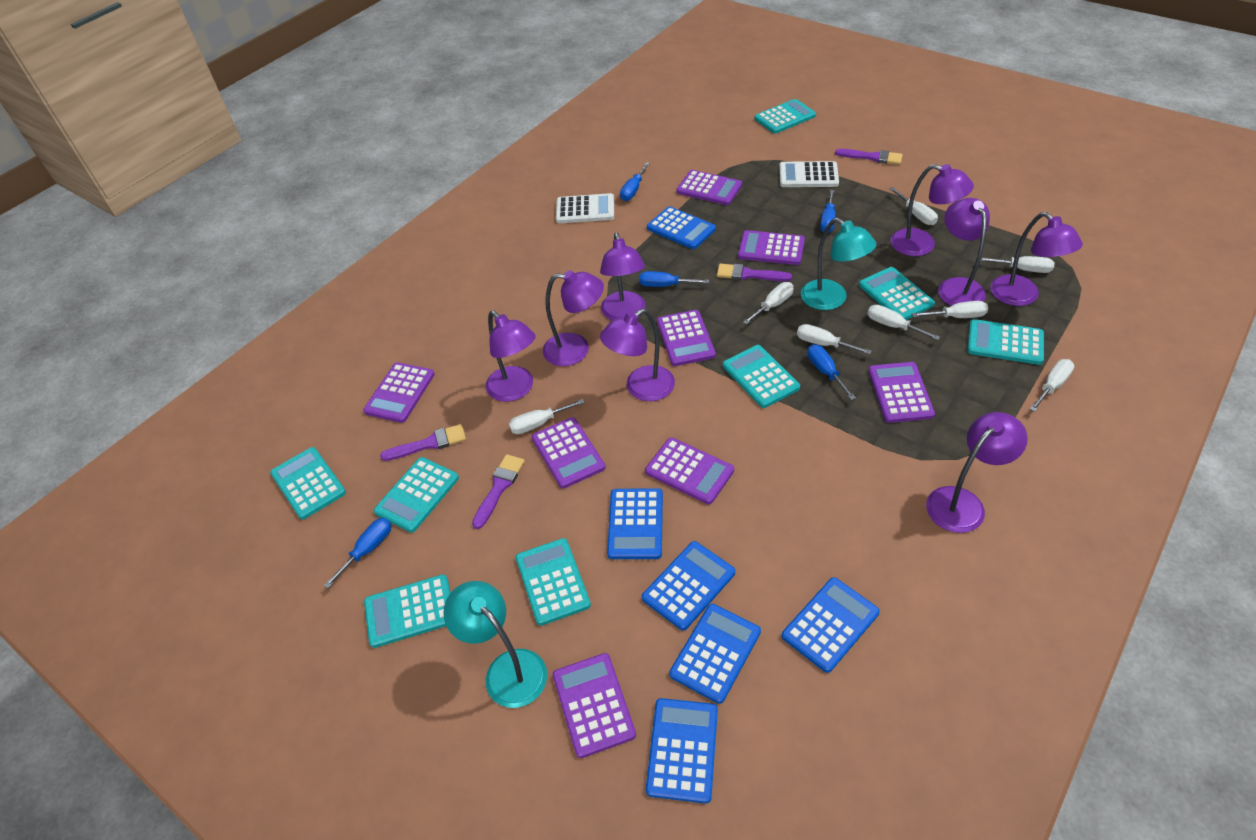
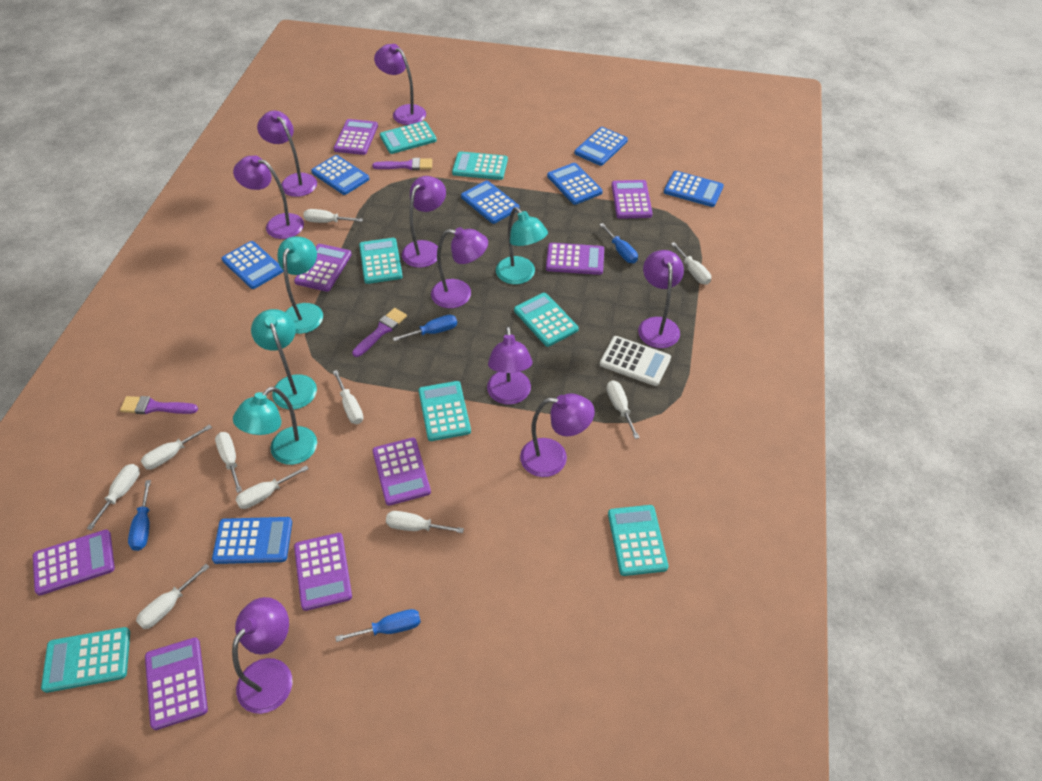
blue calculator: 6 -> 7
blue screwdriver: 5 -> 4
purple brush: 4 -> 3
purple lamp: 8 -> 9
turquoise calculator: 8 -> 7
turquoise lamp: 2 -> 4
white calculator: 2 -> 1
white screwdriver: 8 -> 10

